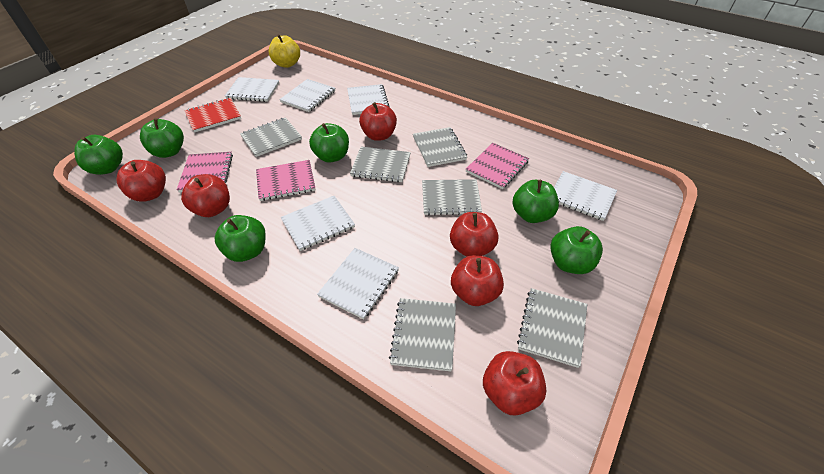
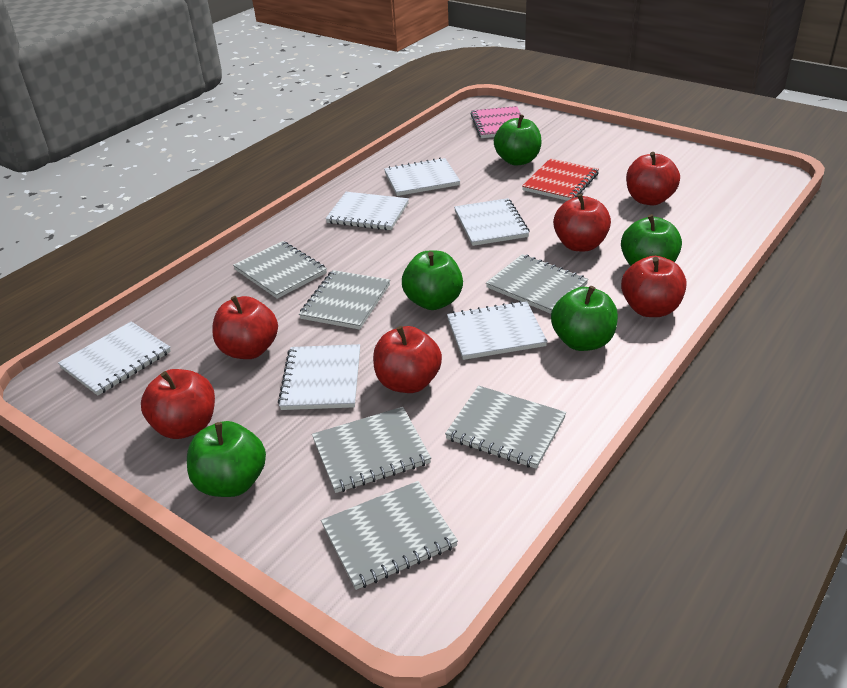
green apple: 6 -> 5
pink notebook: 3 -> 1
yellow apple: 1 -> 0

